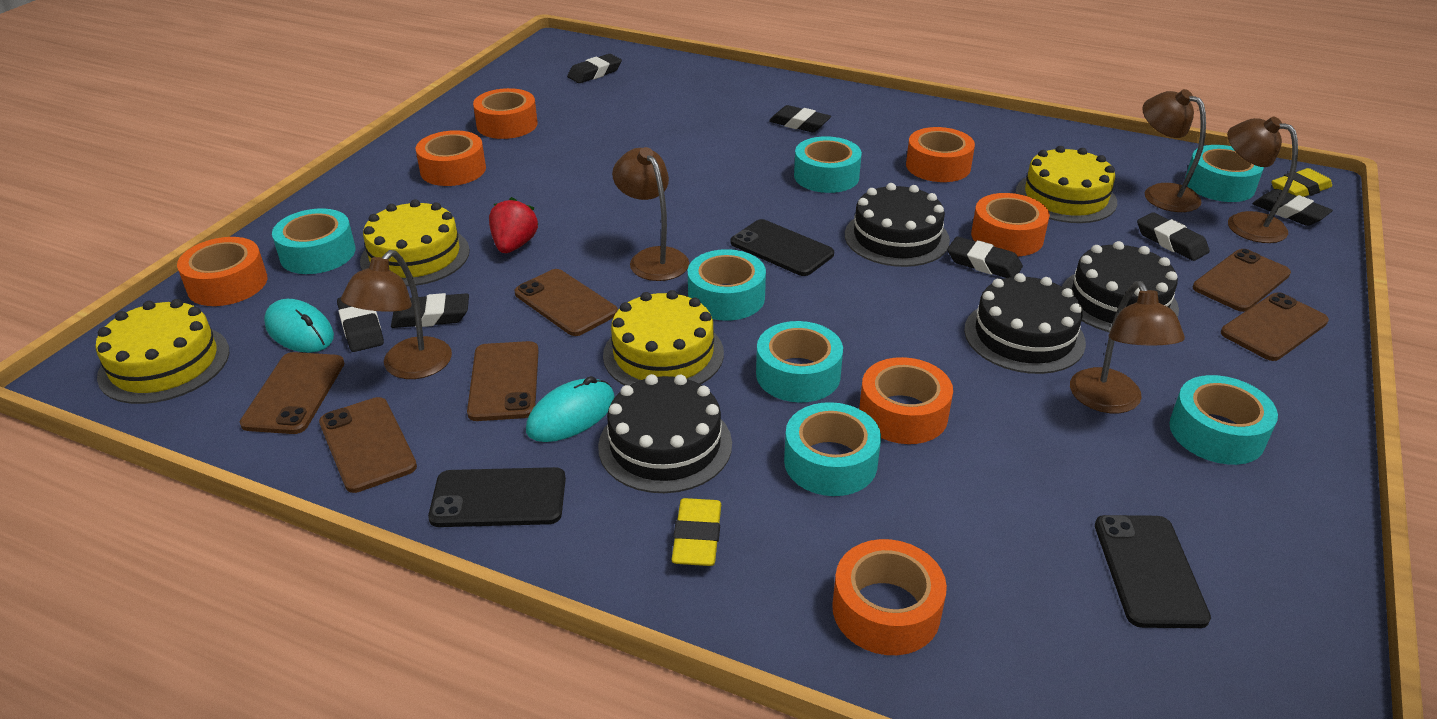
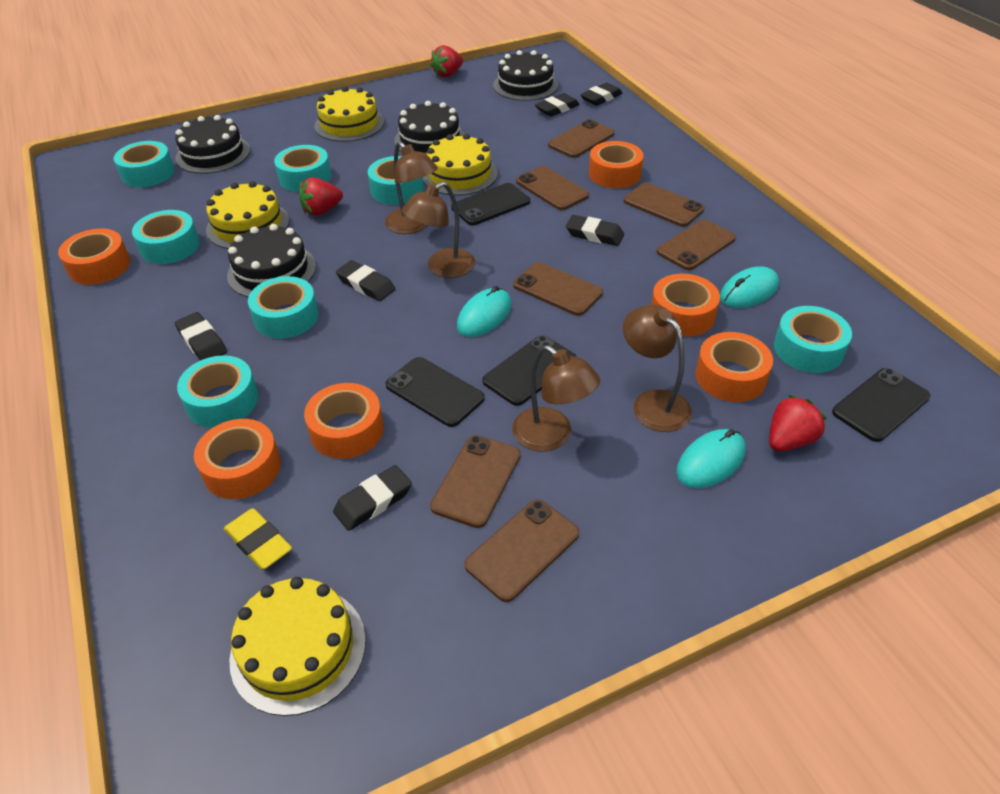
black eraser: 7 -> 6
black phone: 3 -> 4
brown lamp: 5 -> 4
brown phone: 6 -> 7
orange tape: 7 -> 6
red strawberry: 1 -> 3
turquoise mouse: 2 -> 3
yellow eraser: 2 -> 1

